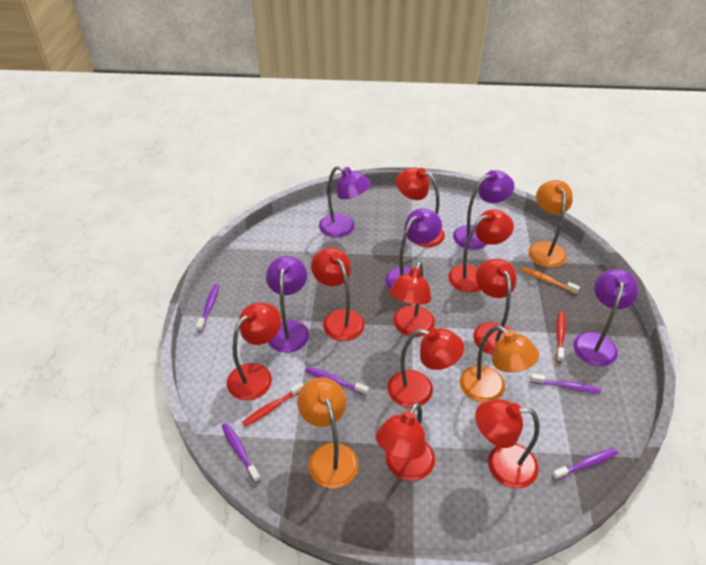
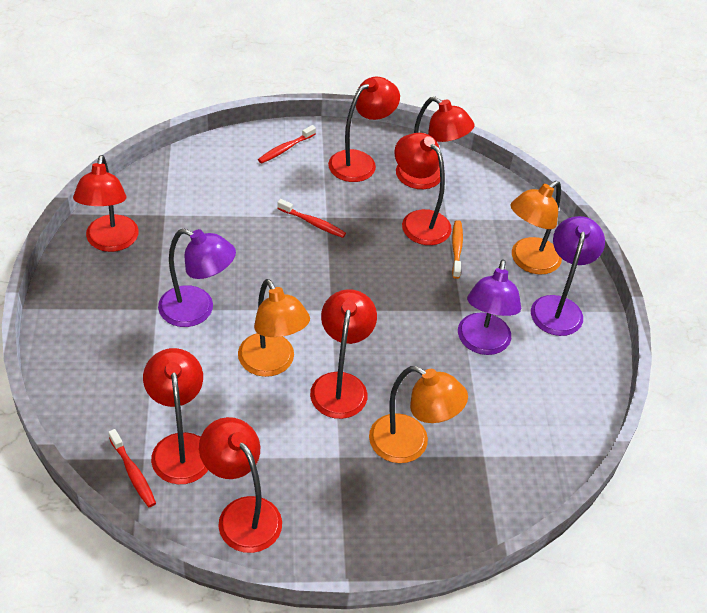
purple lamp: 5 -> 3
purple toothbrush: 5 -> 0
red lamp: 9 -> 7
red toothbrush: 2 -> 3

